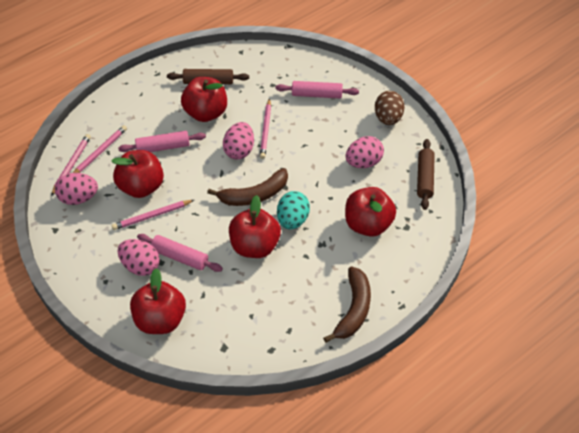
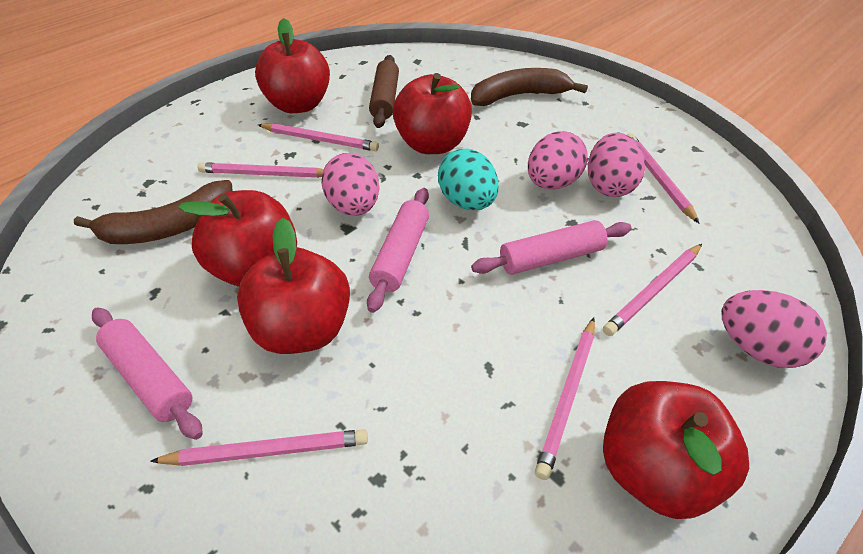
brown egg: 1 -> 0
brown rolling pin: 2 -> 1
pink pencil: 4 -> 6

